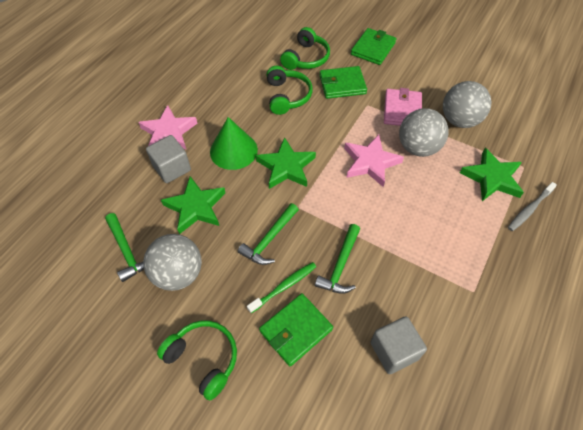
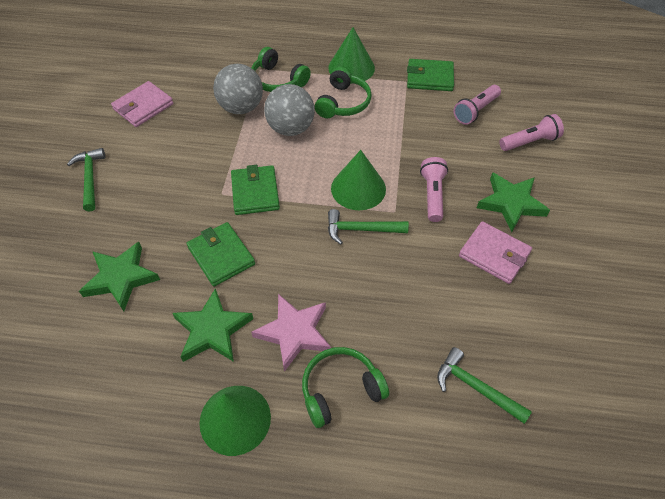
green cone: 1 -> 3
green toothbrush: 1 -> 0
grey ball: 3 -> 2
grey cube: 2 -> 0
grey toothbrush: 1 -> 0
pink flashlight: 0 -> 3
pink star: 2 -> 1
pink wallet: 1 -> 2

